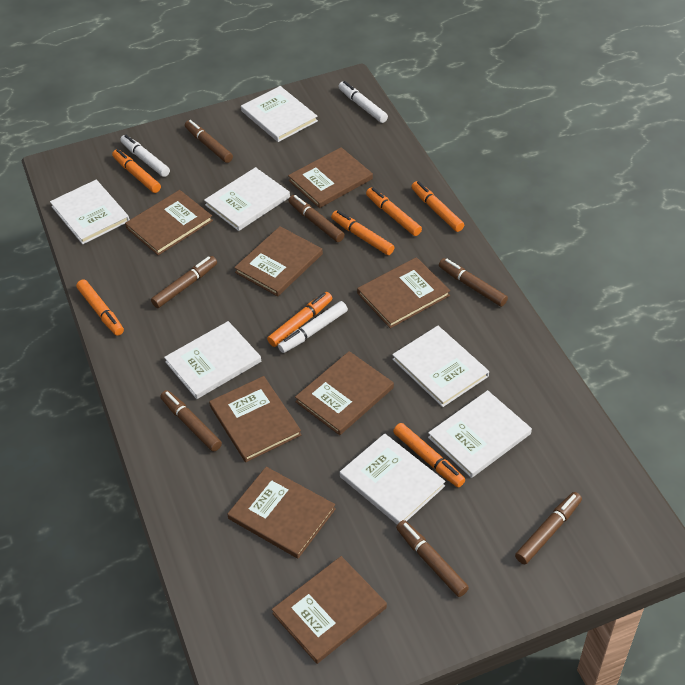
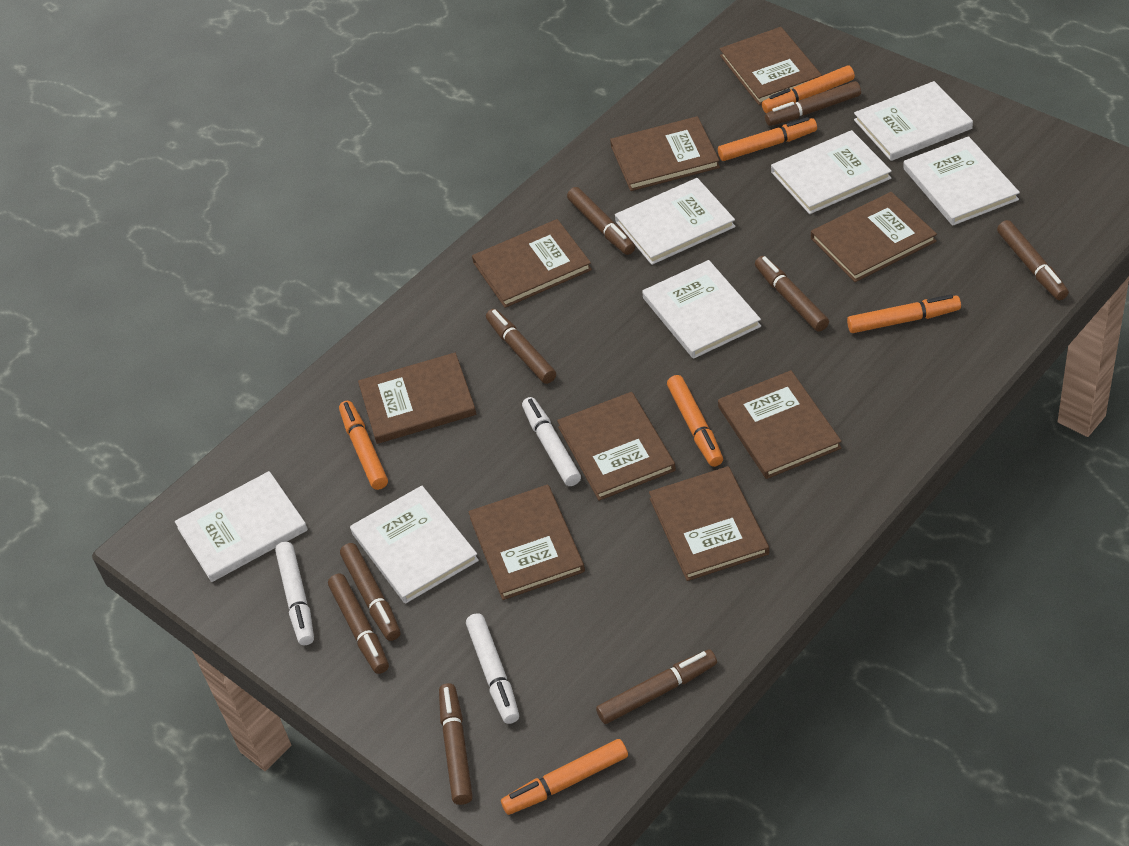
brown book: 8 -> 9
brown marker: 7 -> 9
orange marker: 7 -> 6

